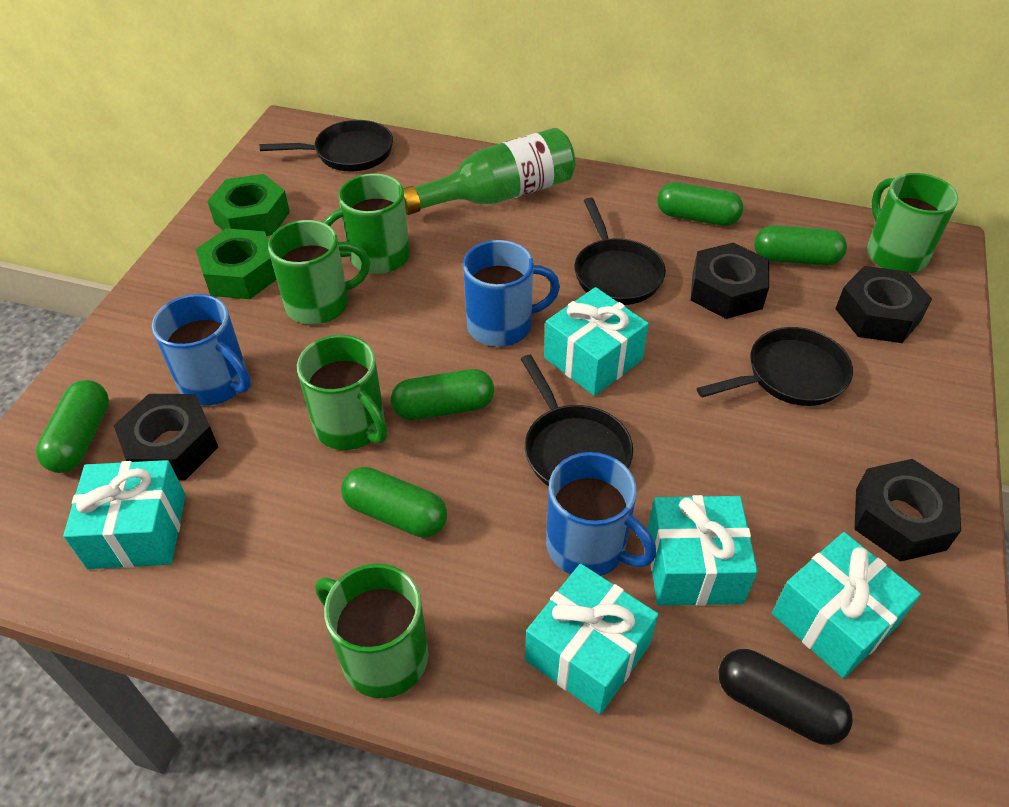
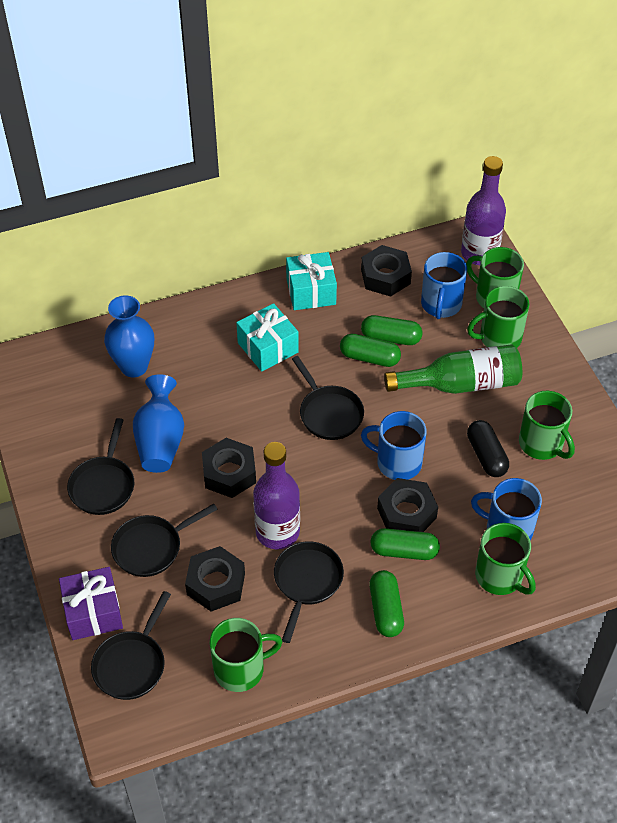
black pan: 4 -> 5
blue vase: 0 -> 2
green capsule: 5 -> 4
green nut: 2 -> 0
purple bottle: 0 -> 2
purple gift: 0 -> 1
turquoise gift: 5 -> 2

